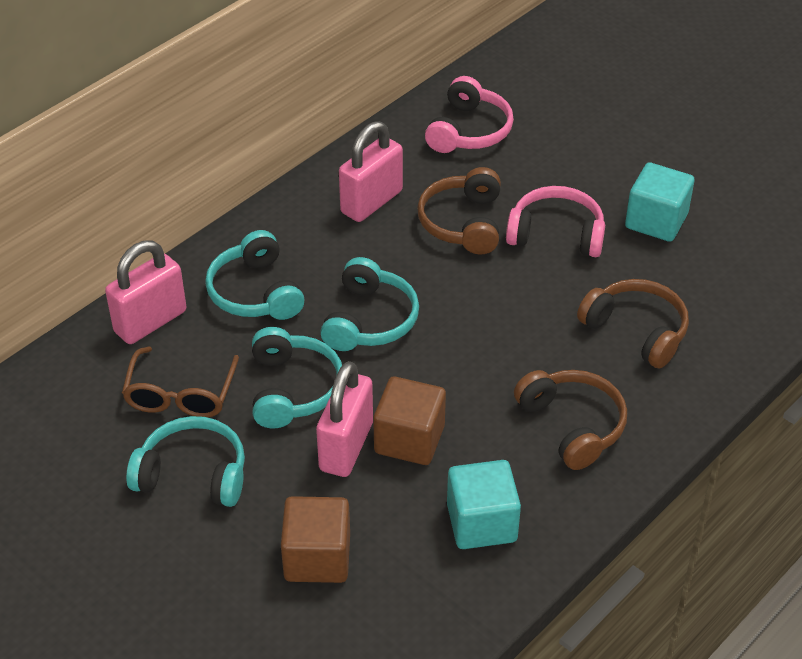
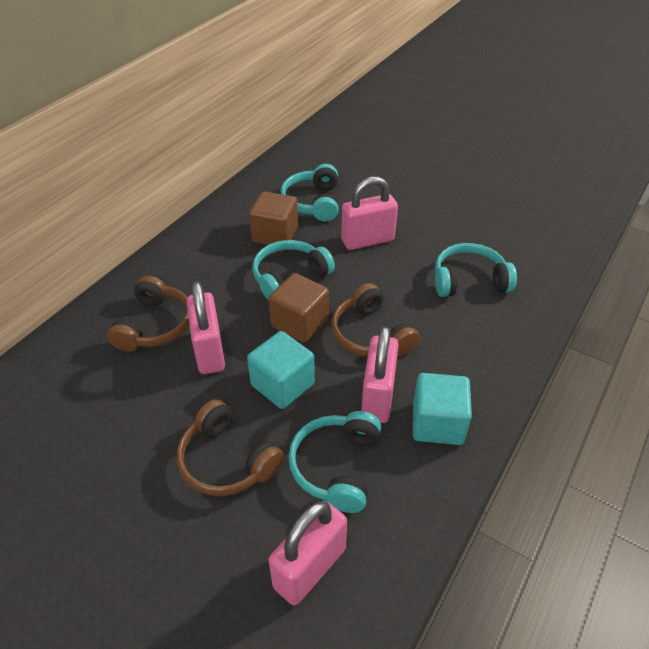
brown glasses: 1 -> 0
pink headphones: 2 -> 0
pink padlock: 3 -> 4

